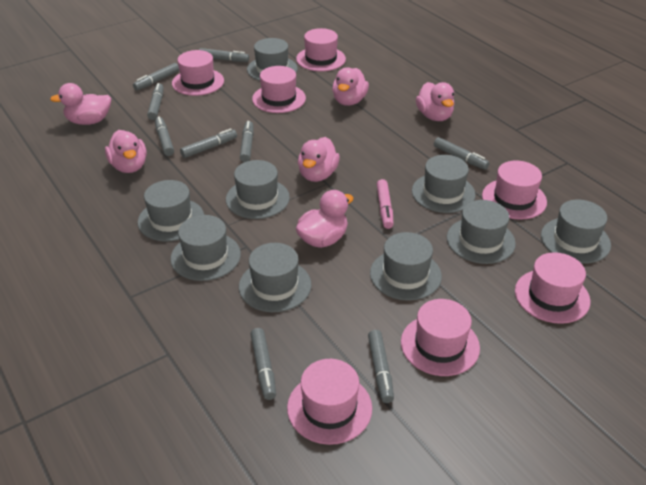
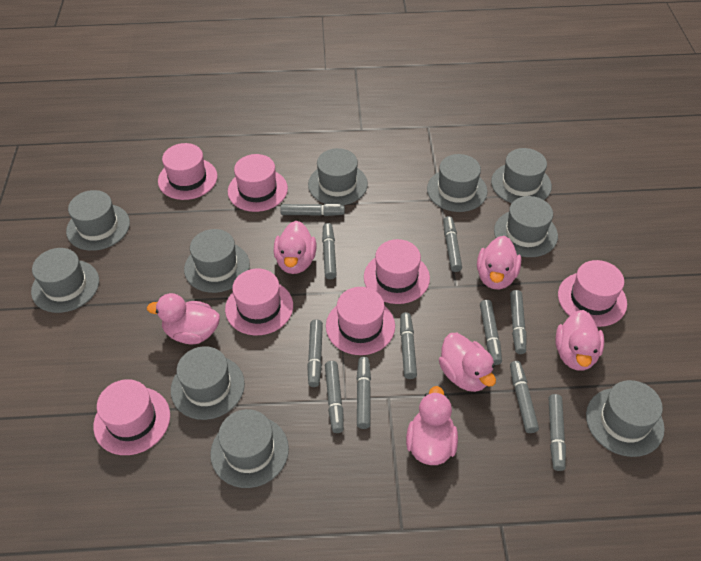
grey hat: 9 -> 10
grey marker: 9 -> 11
pink marker: 1 -> 0

